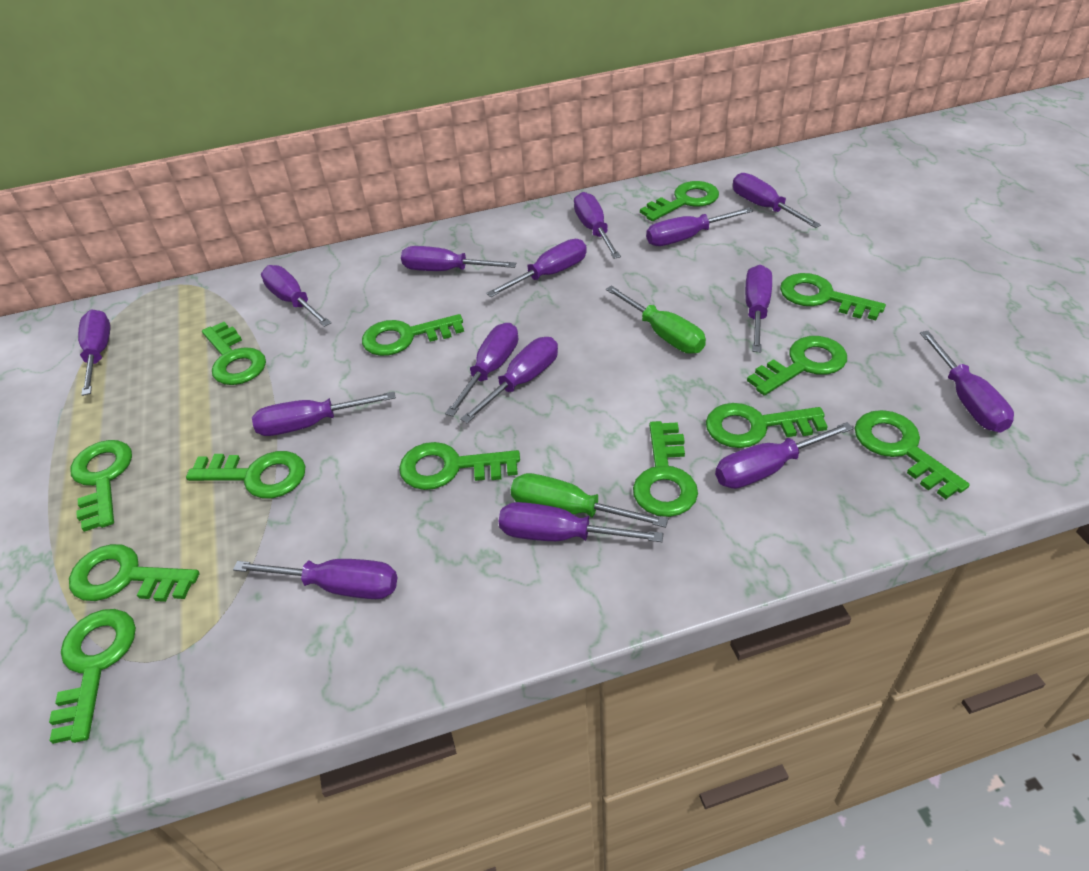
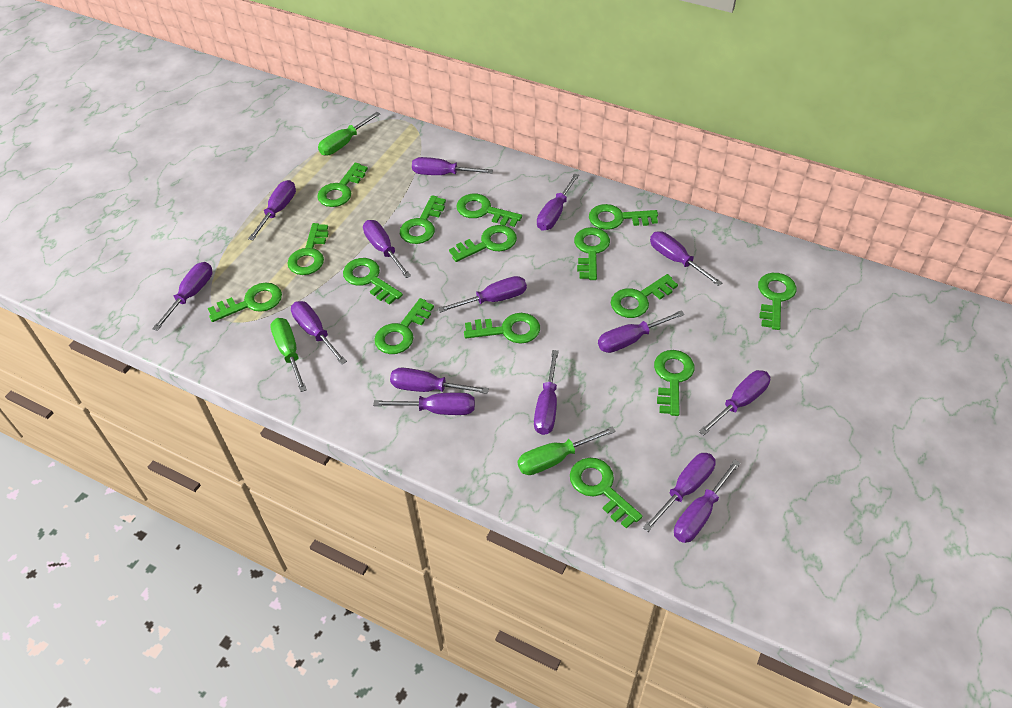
green key: 13 -> 15
green screwdriver: 2 -> 3

